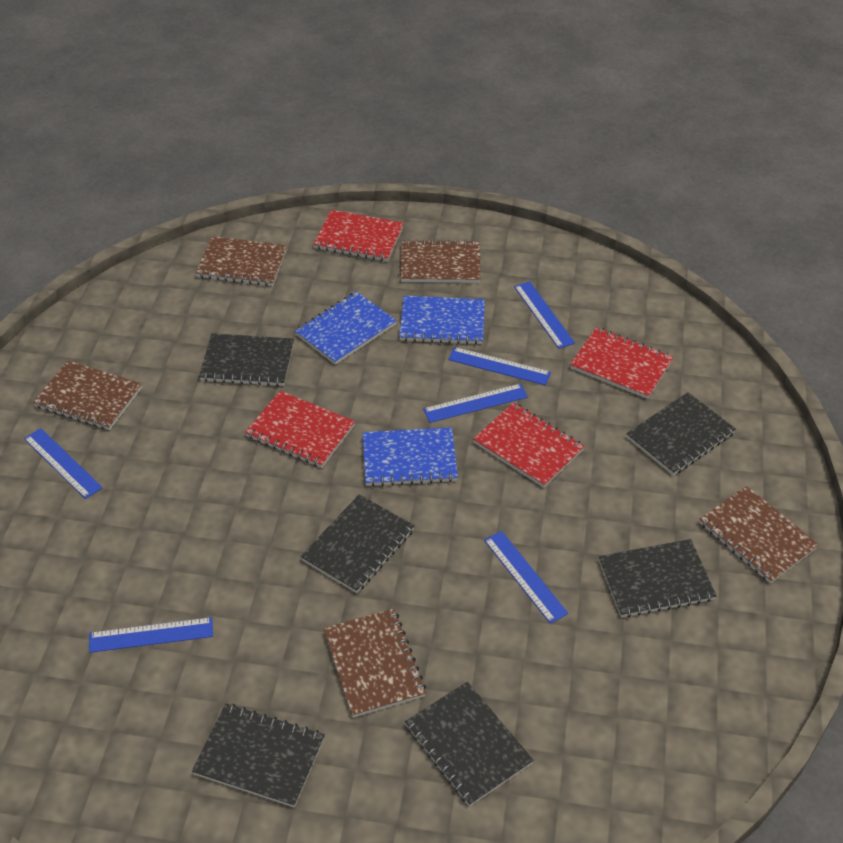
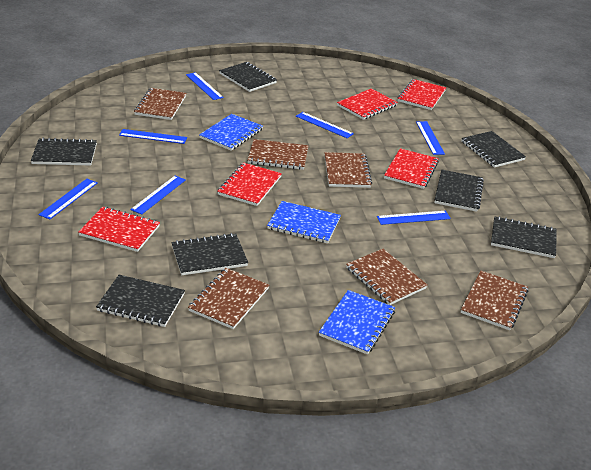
black notebook: 6 -> 7
blue ruler: 6 -> 7
brown notebook: 5 -> 6
red notebook: 4 -> 5

